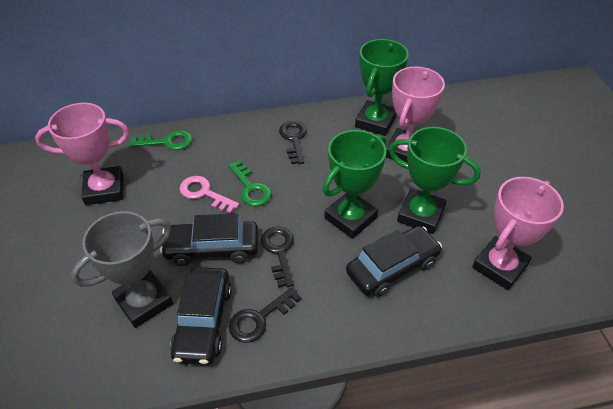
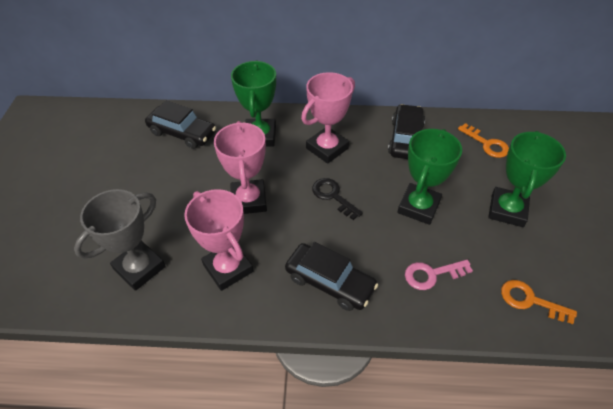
black key: 3 -> 1
green key: 2 -> 0
orange key: 0 -> 2

